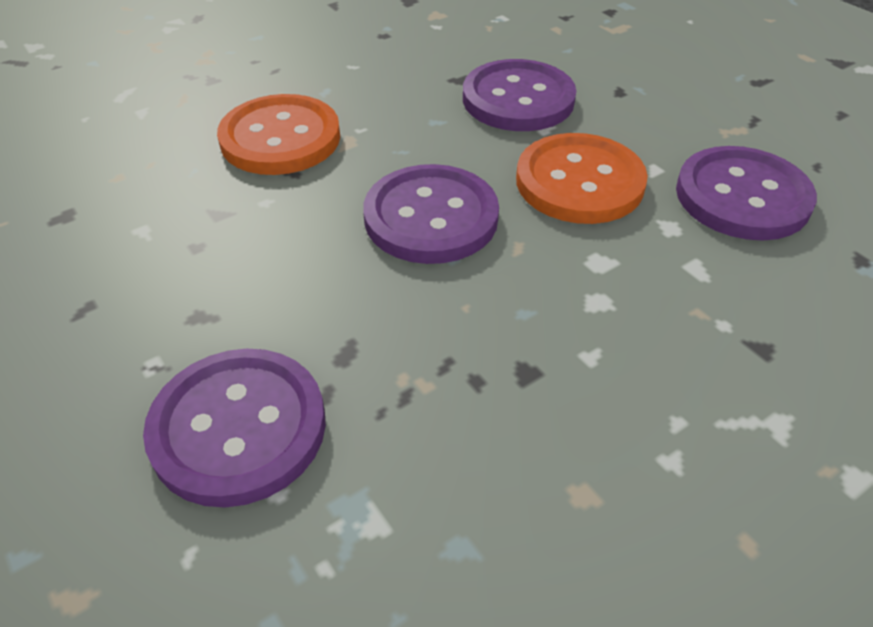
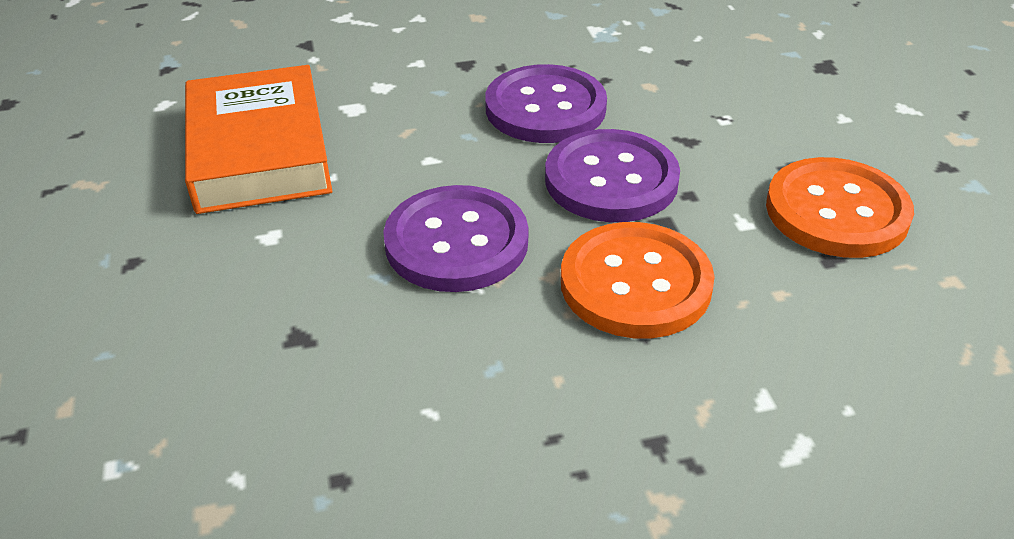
orange book: 0 -> 1
purple button: 4 -> 3

